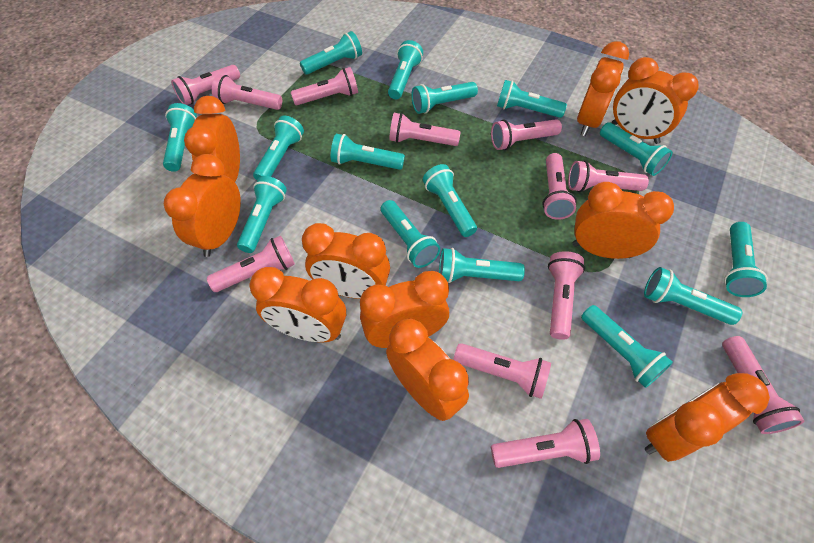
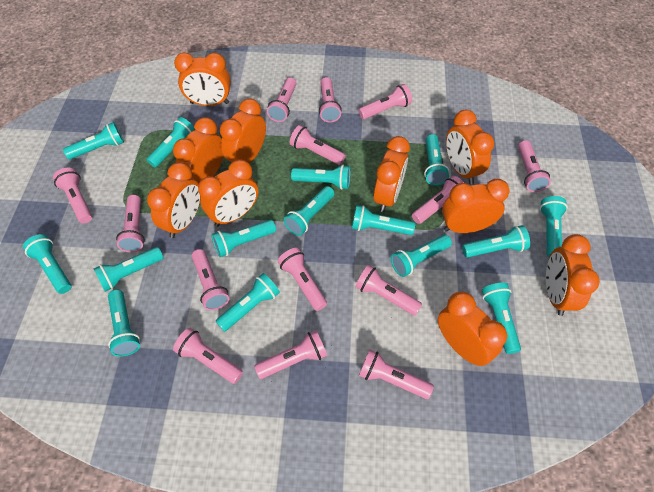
pink flashlight: 12 -> 14

